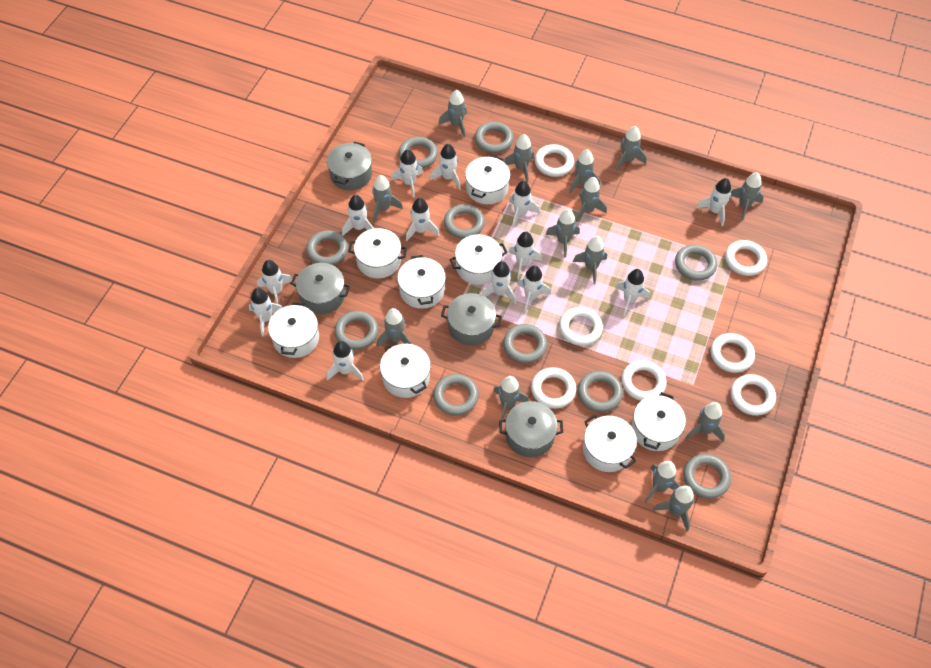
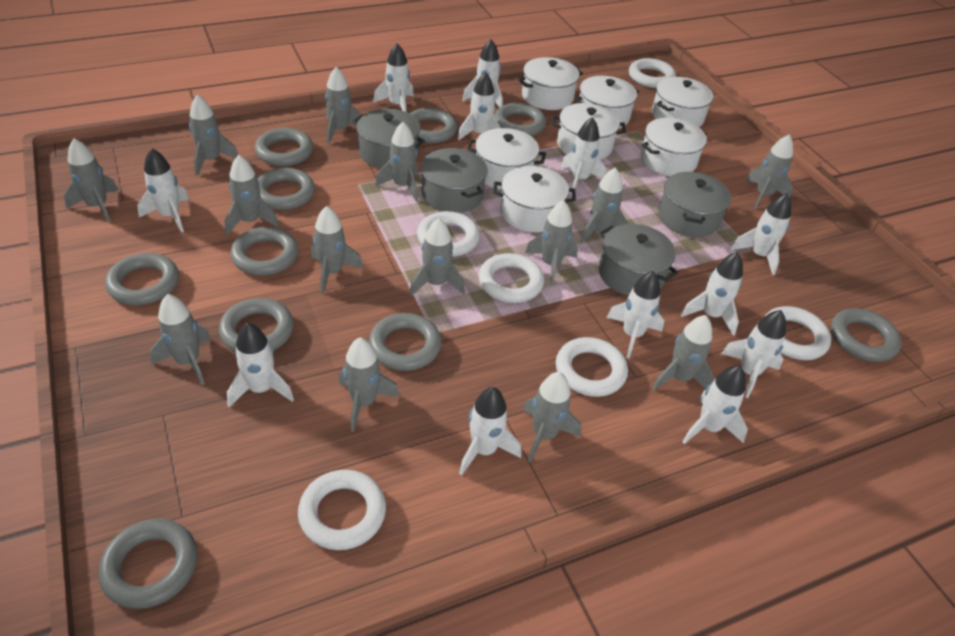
white pot: 8 -> 7
white ring: 7 -> 6
white rocket: 13 -> 12

